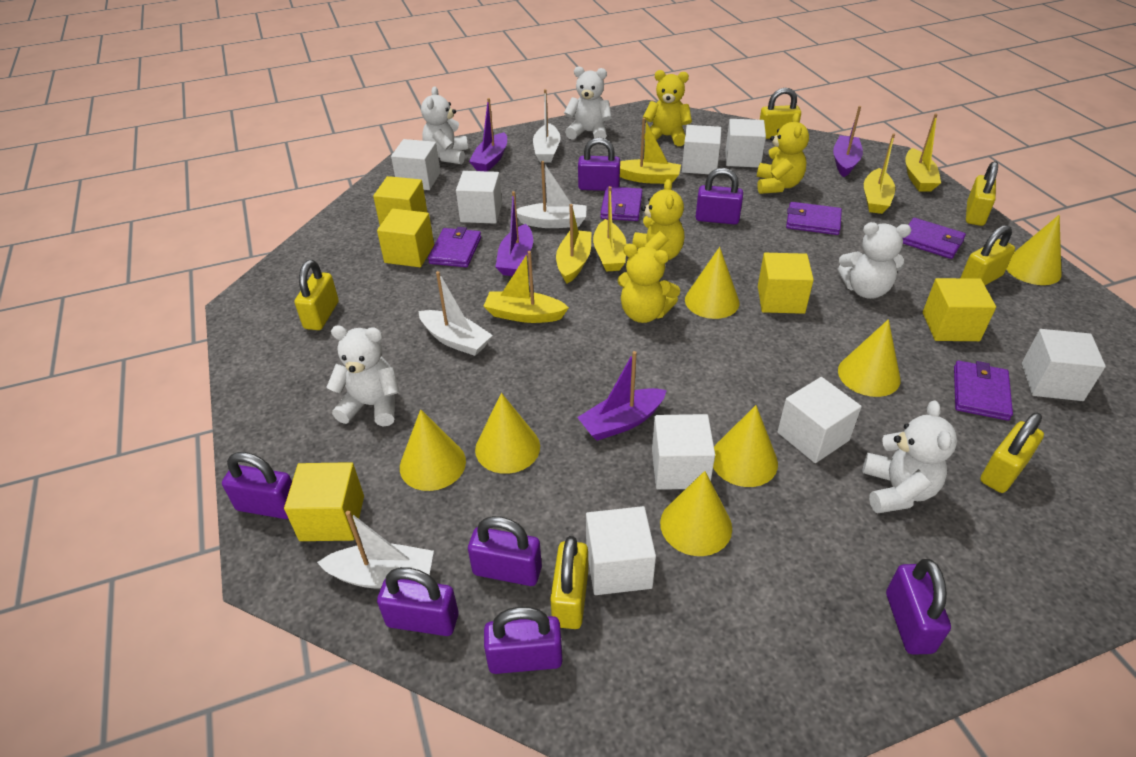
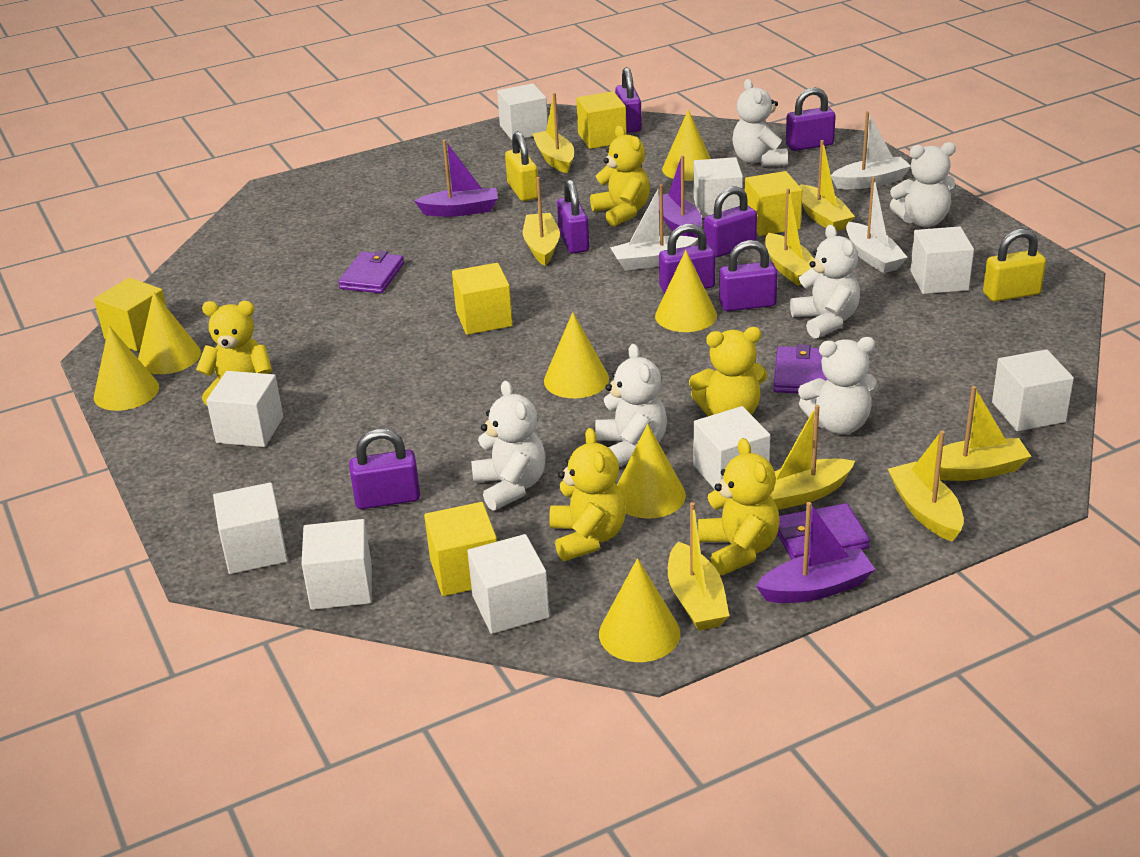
purple boat: 4 -> 3
purple wallet: 5 -> 3
white boat: 4 -> 3
white cube: 8 -> 9
white teddy bear: 5 -> 6
yellow boat: 6 -> 8
yellow padlock: 6 -> 2
yellow teddy bear: 4 -> 5

